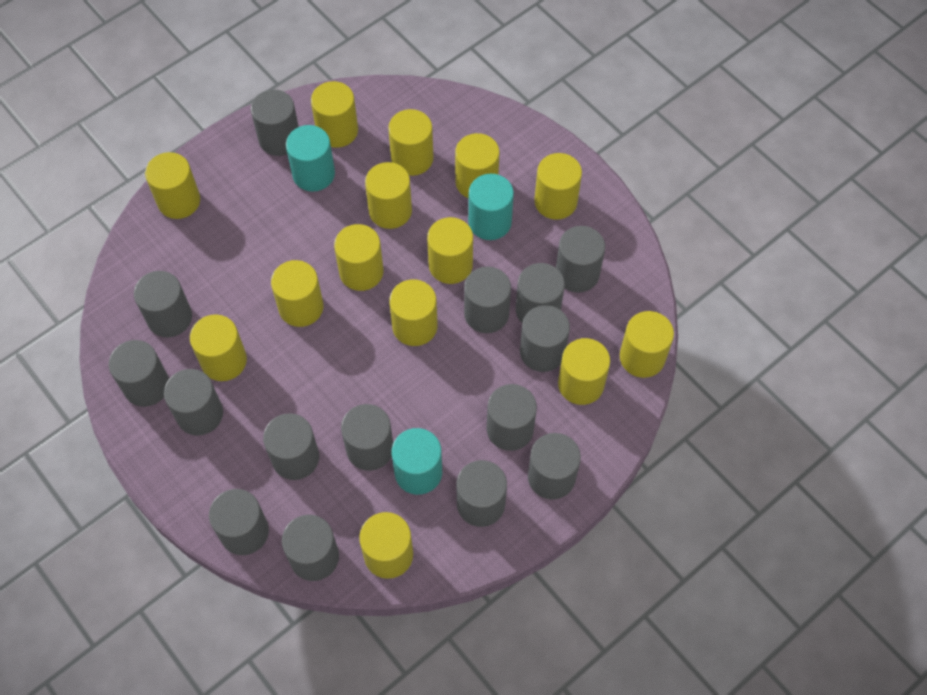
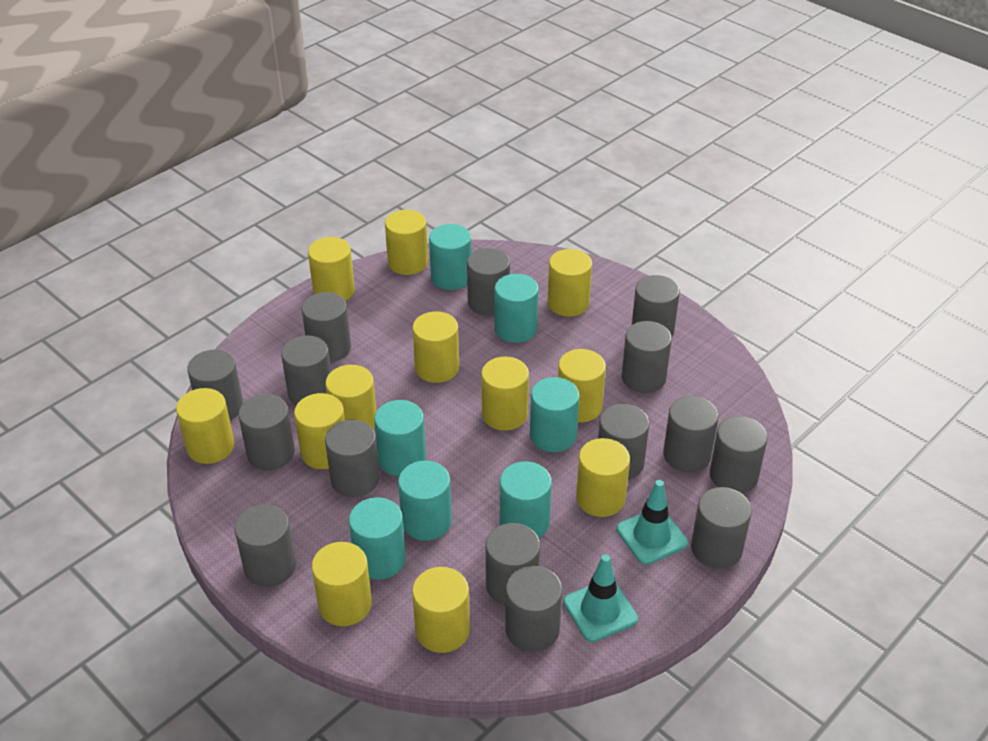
turquoise cylinder: 3 -> 7
turquoise traffic cone: 0 -> 2
yellow cylinder: 14 -> 12

